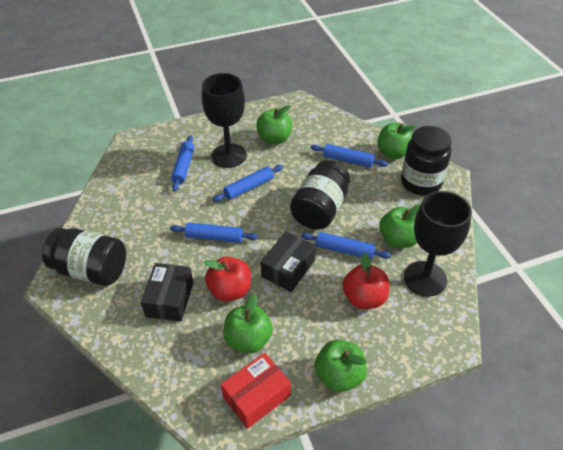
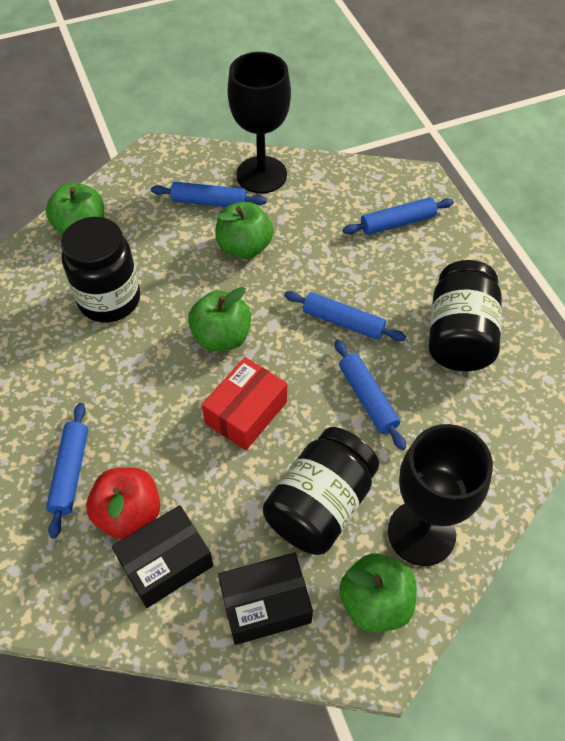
green apple: 5 -> 4
red apple: 2 -> 1

